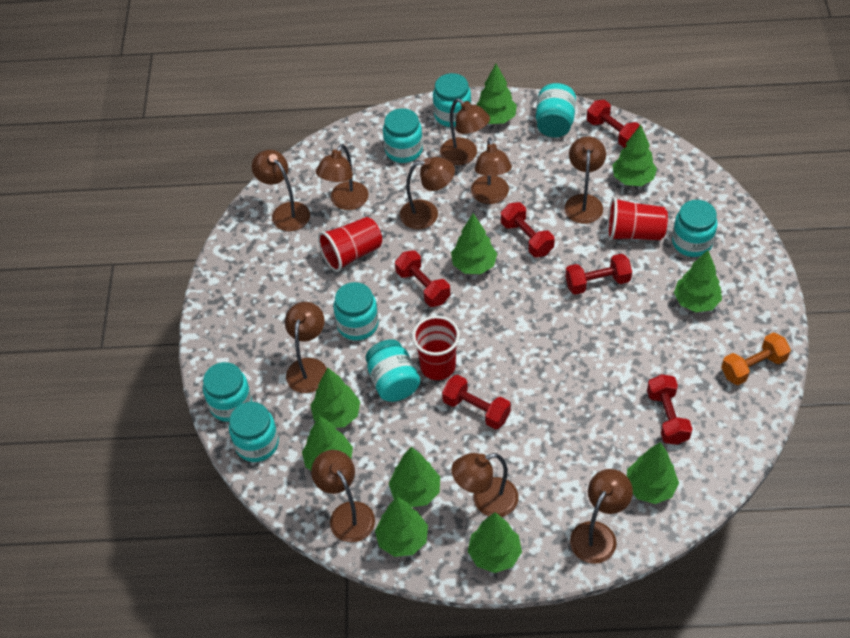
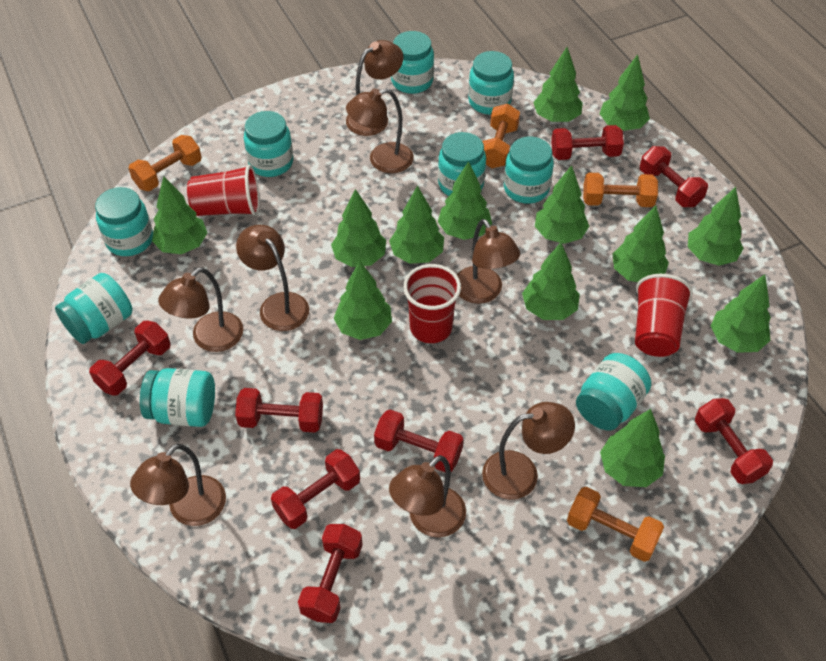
brown lamp: 10 -> 8
green tree: 10 -> 13
orange dumbbell: 1 -> 4
red dumbbell: 6 -> 8
turquoise jar: 8 -> 9

